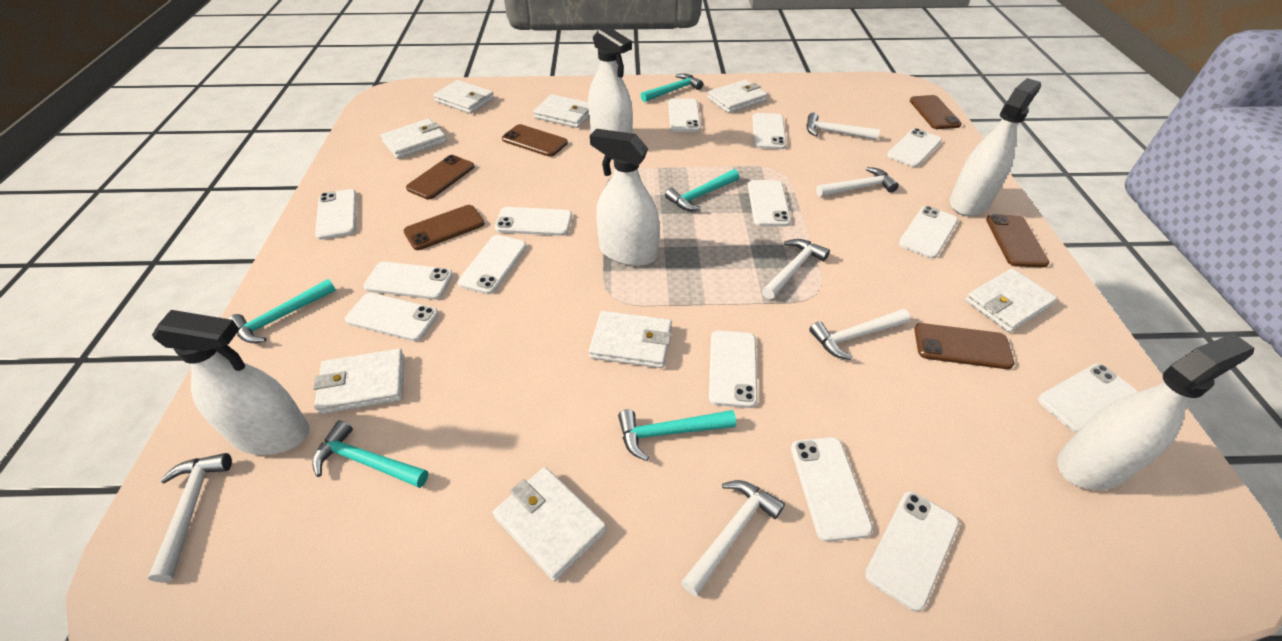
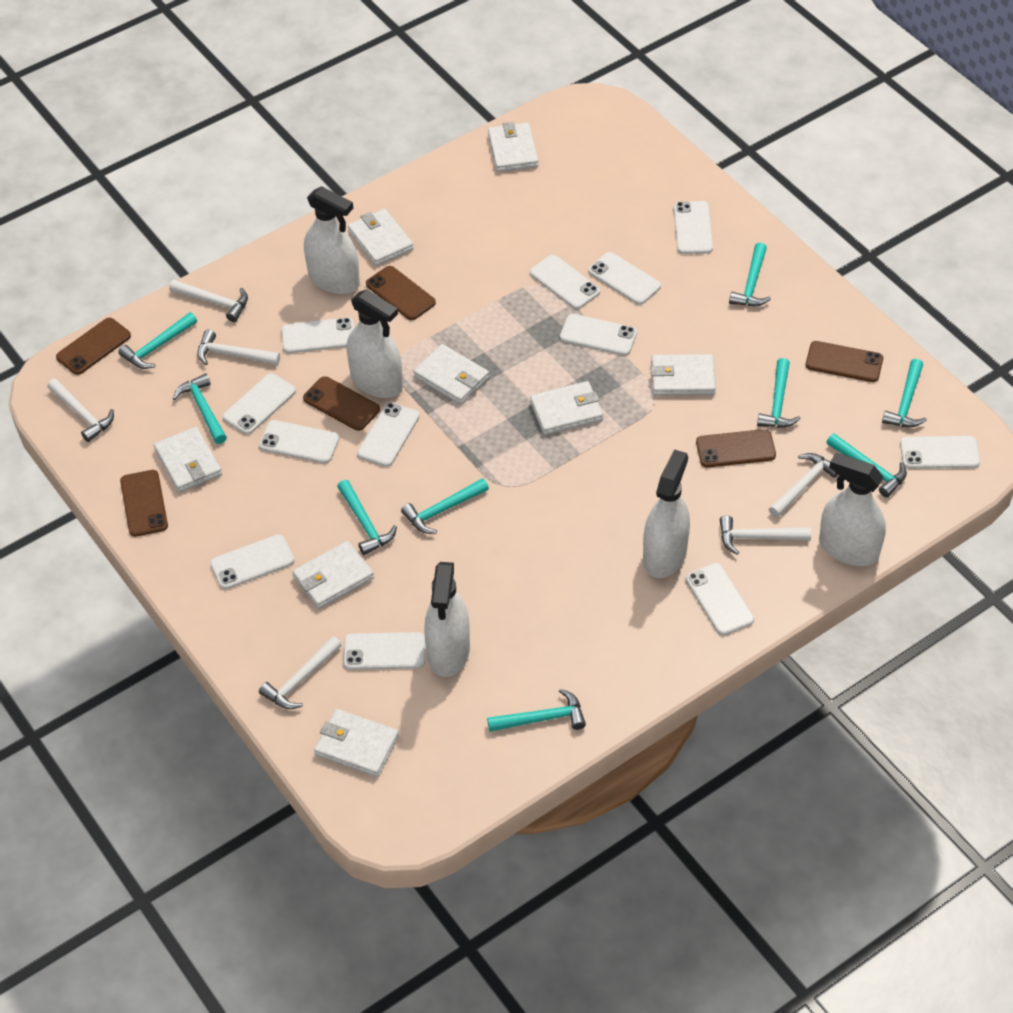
turquoise hammer: 5 -> 9
white phone: 14 -> 12

